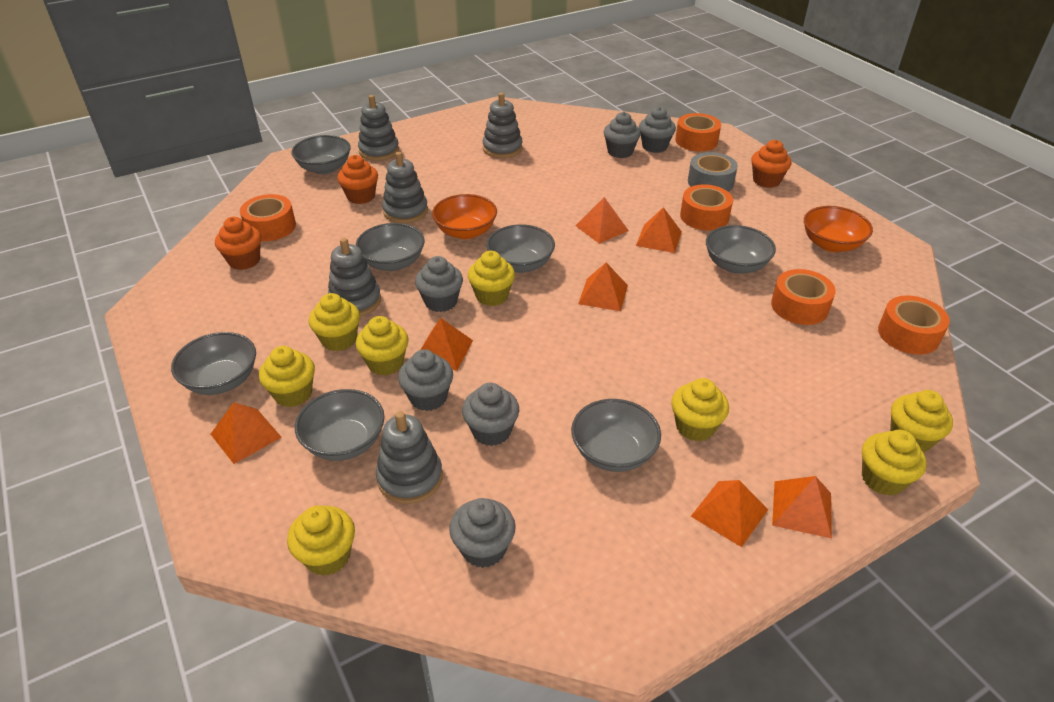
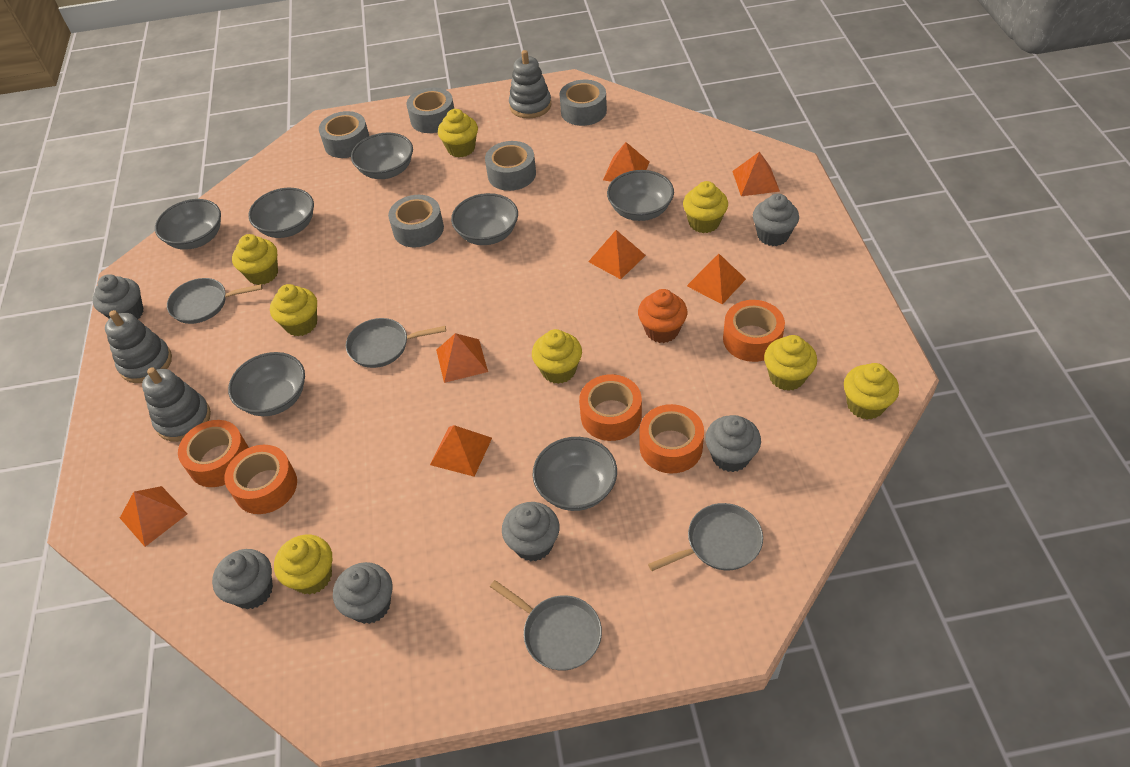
grey pan: 0 -> 4
grey stacking toy: 5 -> 3
grey tape: 1 -> 5
orange bowl: 2 -> 0
orange cupcake: 3 -> 1

